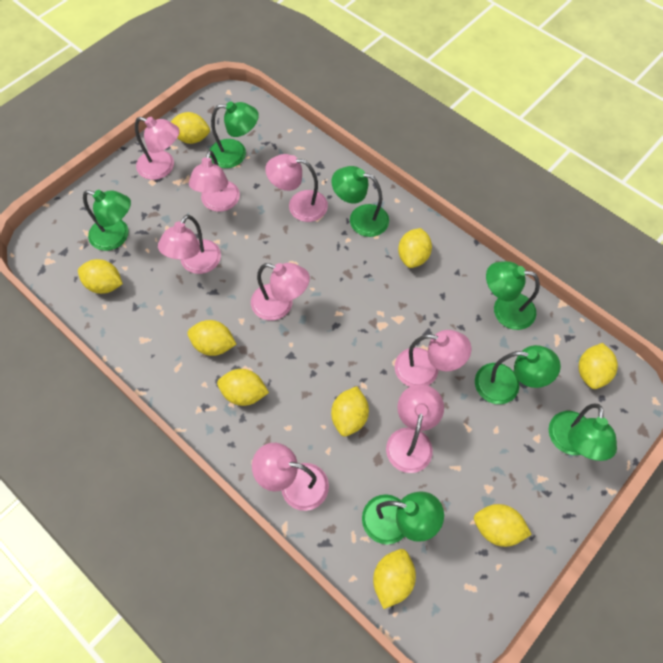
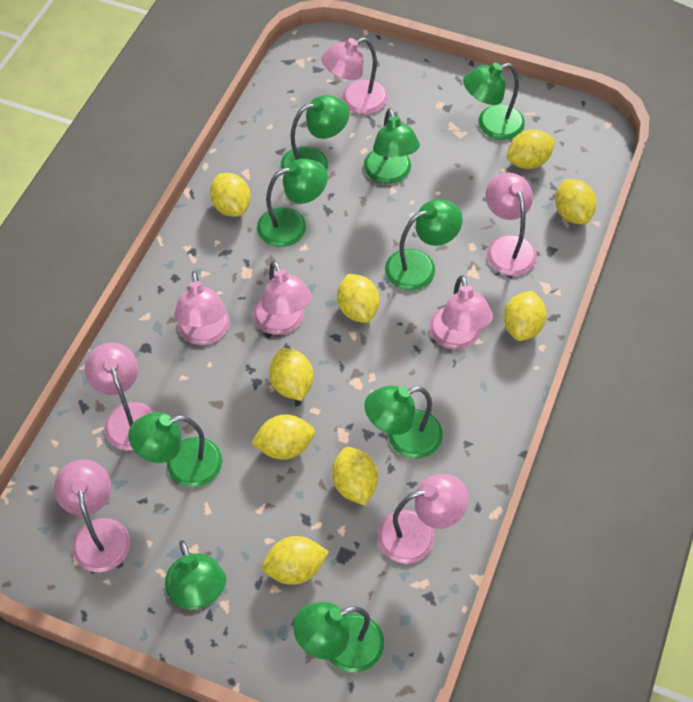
green lamp: 7 -> 9

